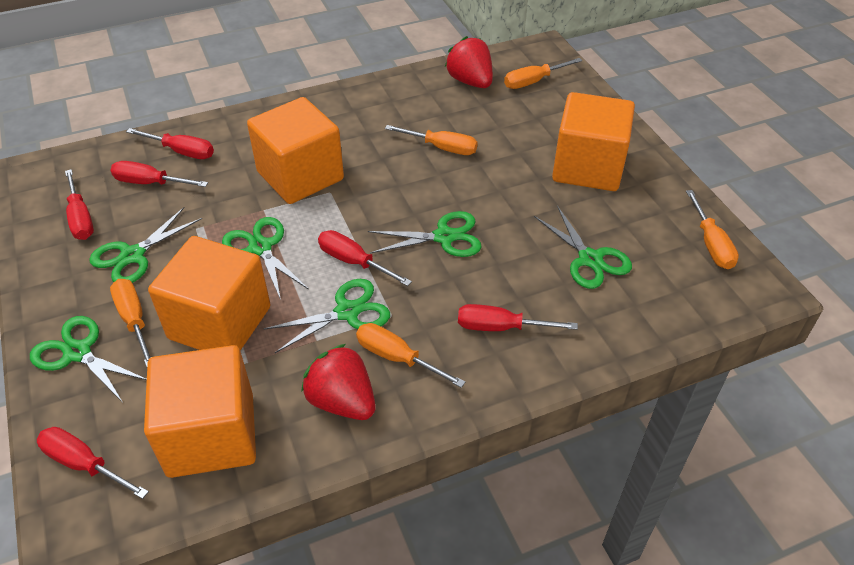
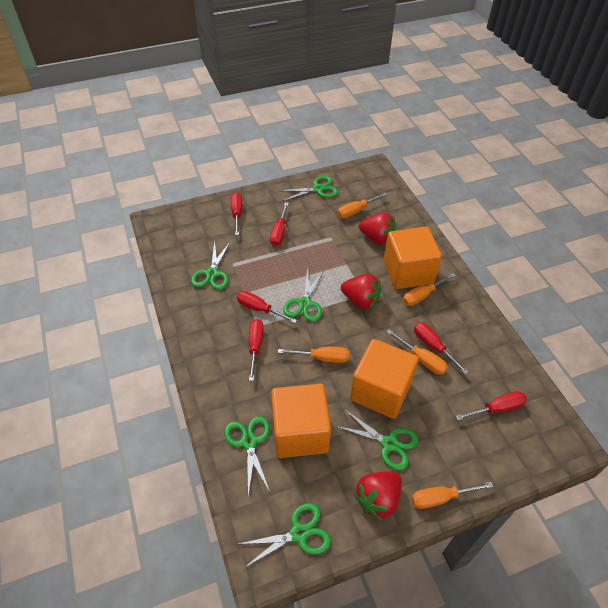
orange cube: 4 -> 3
red strawberry: 2 -> 3

